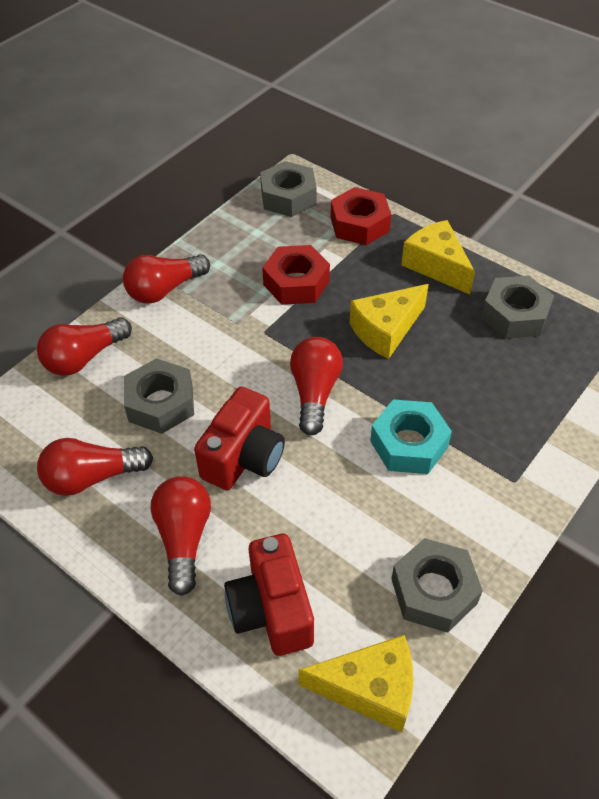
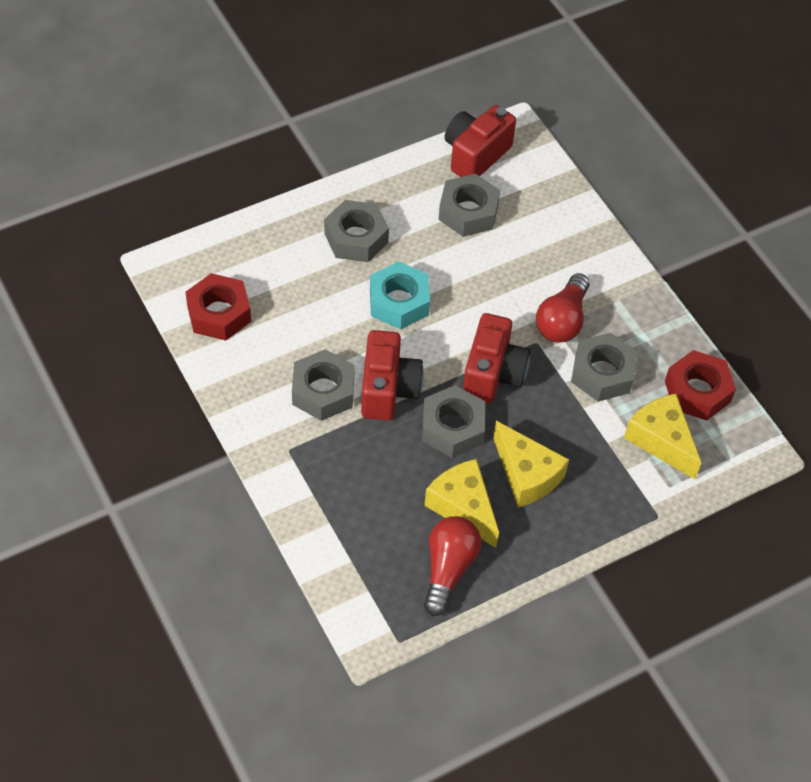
grey nut: 4 -> 5
red camera: 2 -> 3
red light bulb: 5 -> 2

